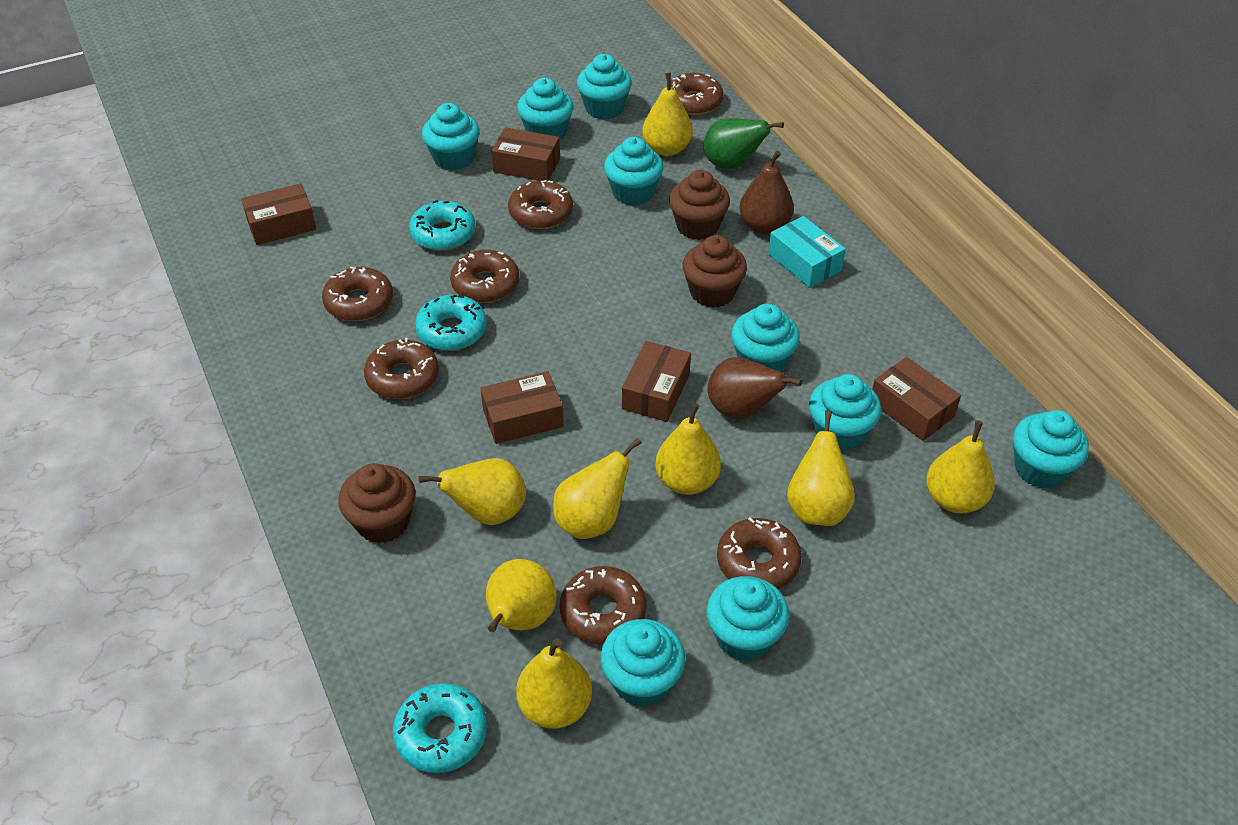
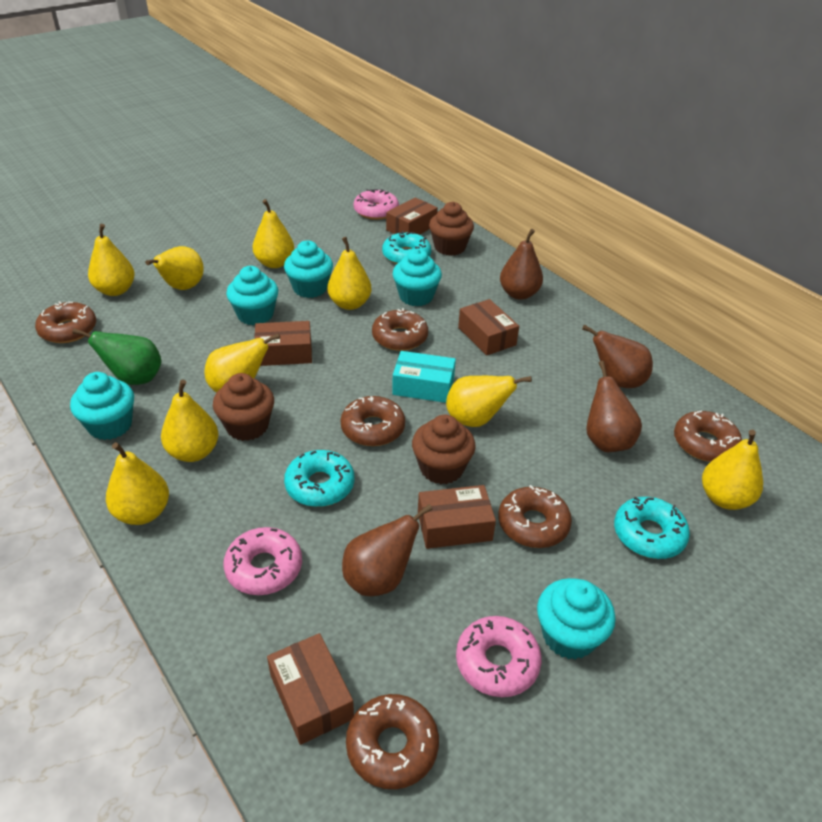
brown donut: 7 -> 6
brown pear: 2 -> 4
pink donut: 0 -> 3
turquoise cupcake: 9 -> 5
yellow pear: 8 -> 9

